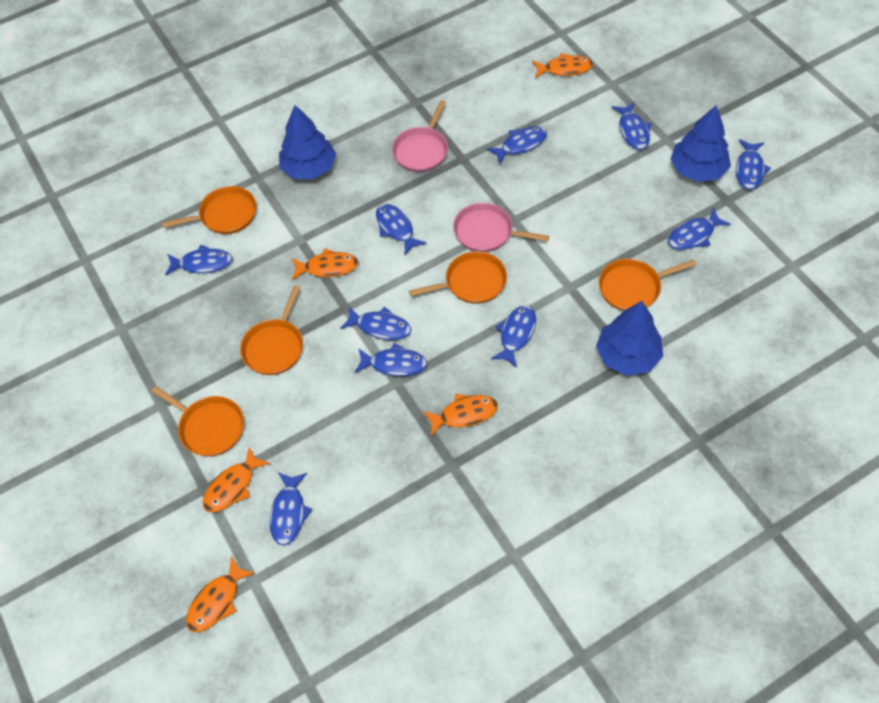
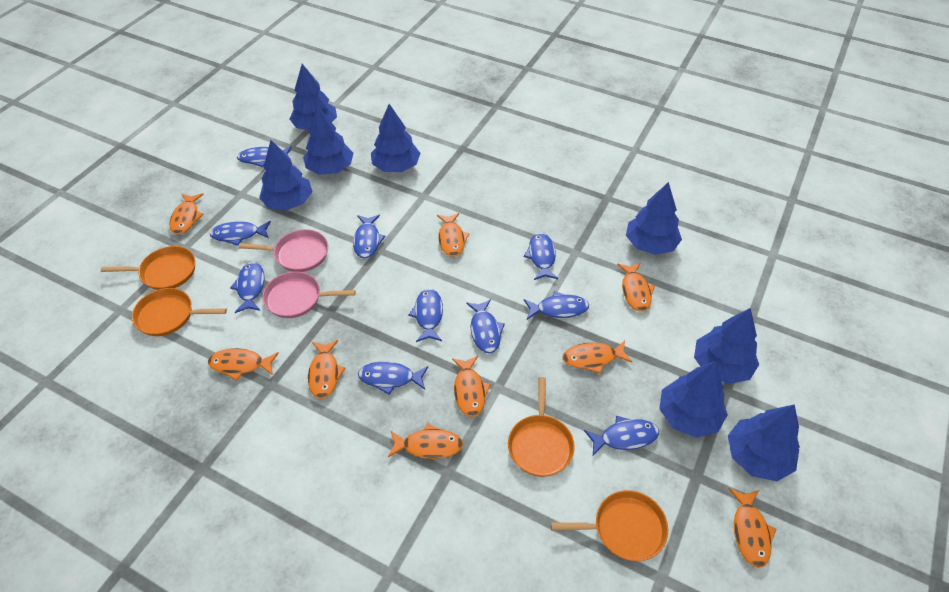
blue tree: 3 -> 8
orange fish: 5 -> 9
orange pan: 5 -> 4

